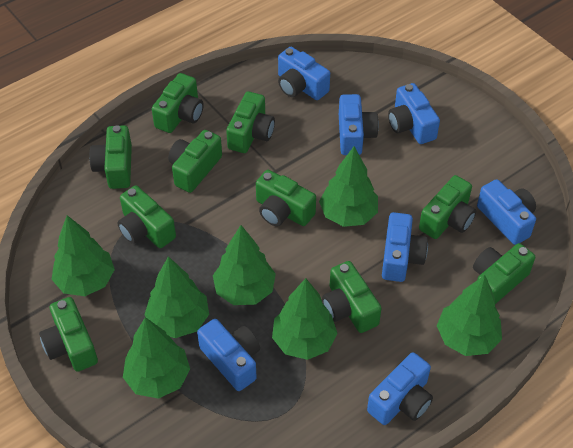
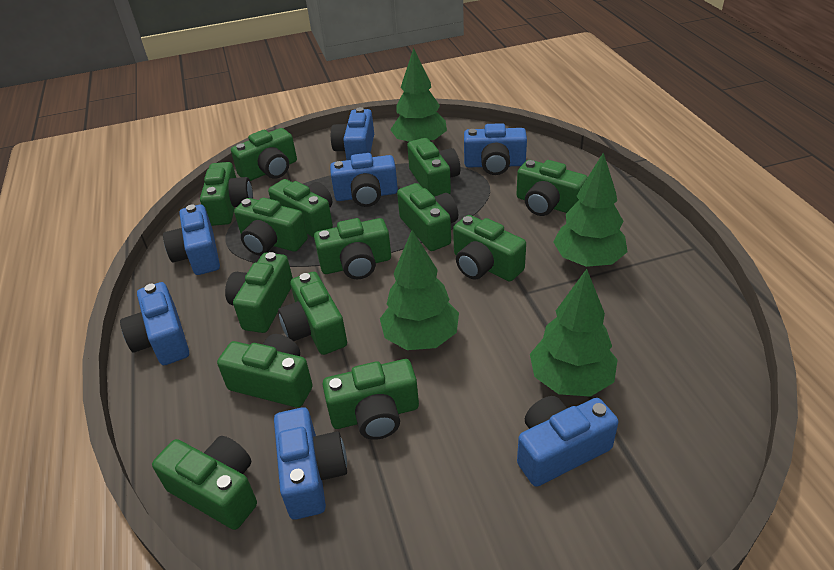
green camera: 10 -> 14
green tree: 7 -> 4

